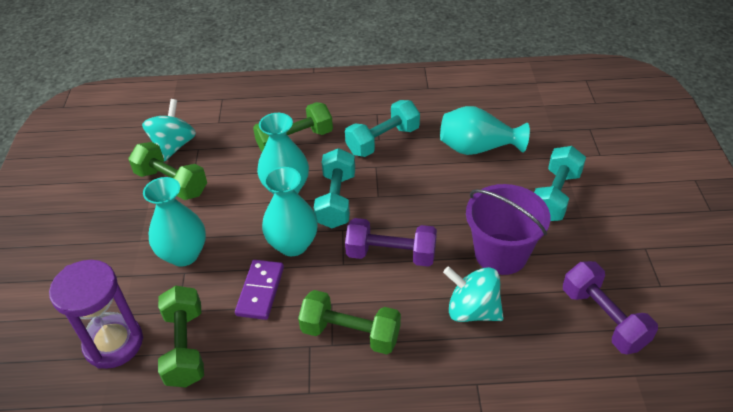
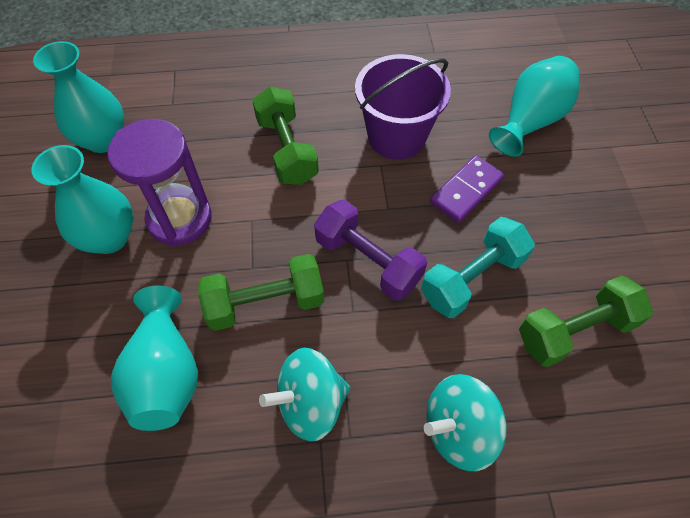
green dumbbell: 4 -> 3
purple dumbbell: 2 -> 1
turquoise dumbbell: 3 -> 1

